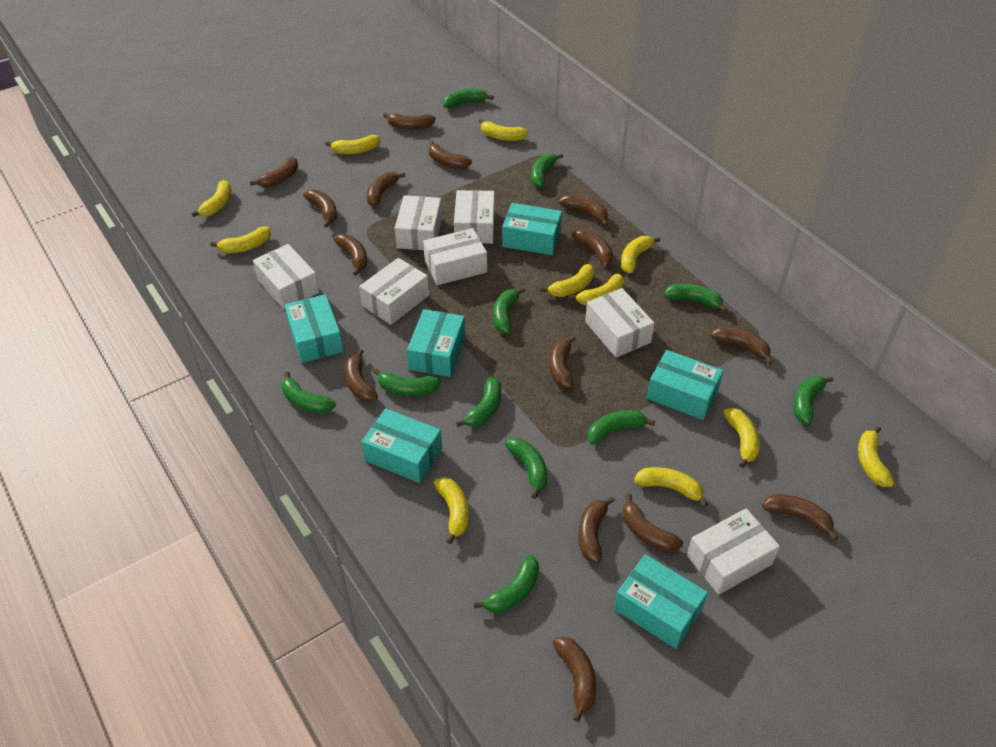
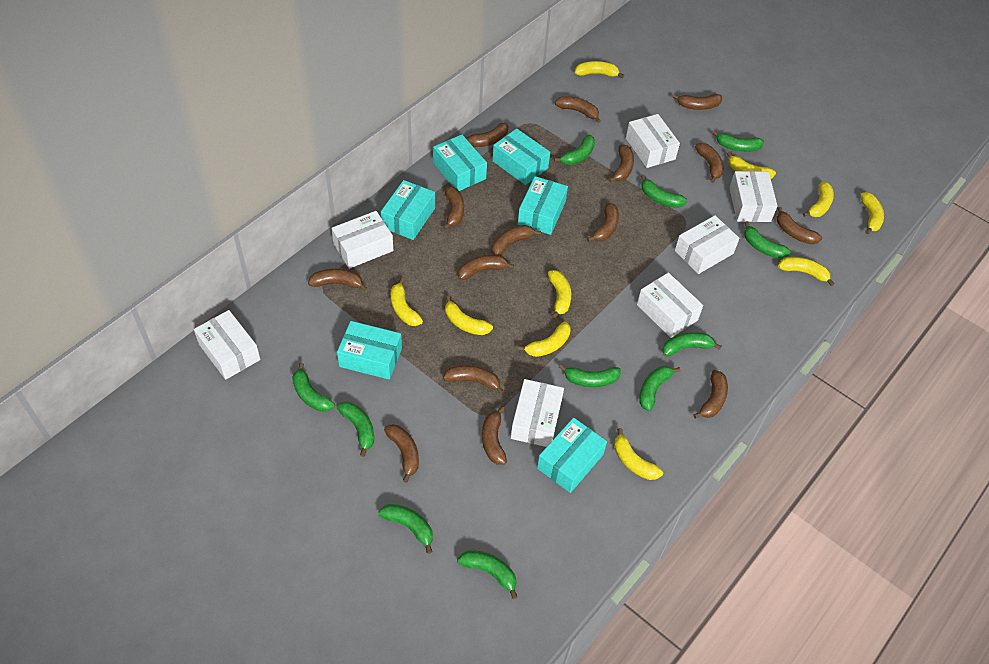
yellow banana: 11 -> 10

